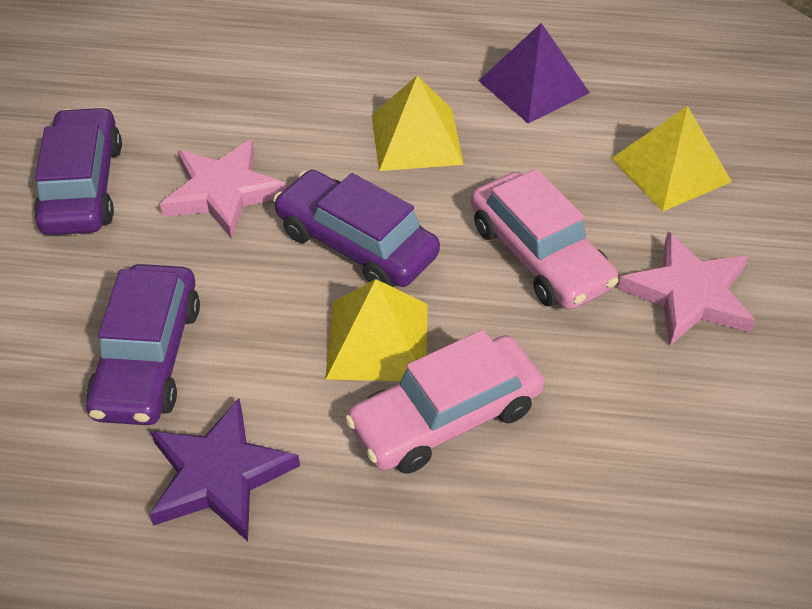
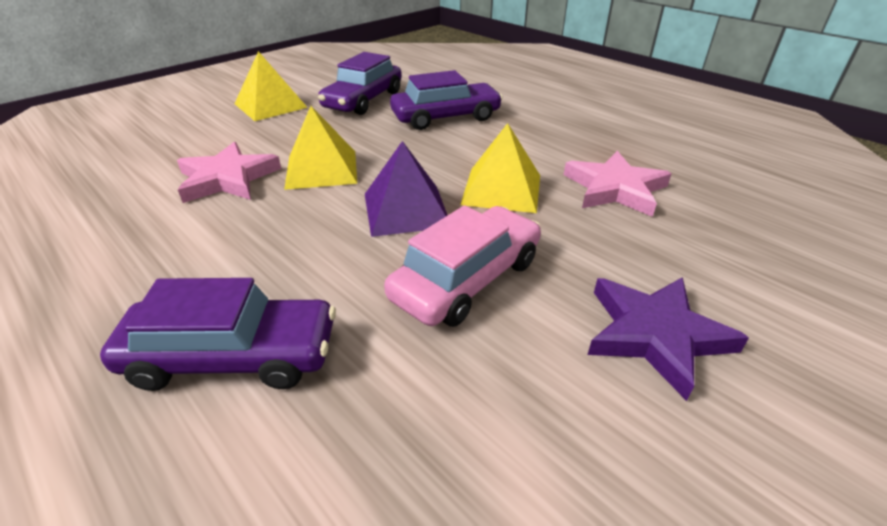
pink car: 2 -> 1

